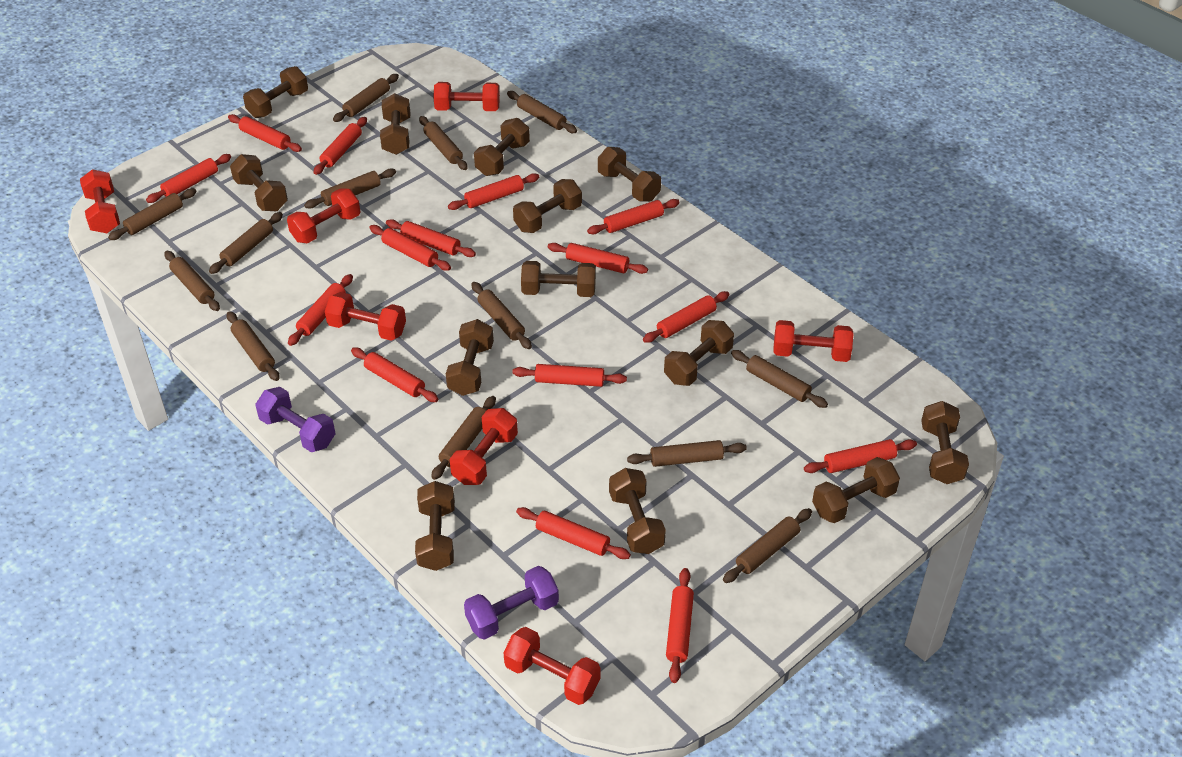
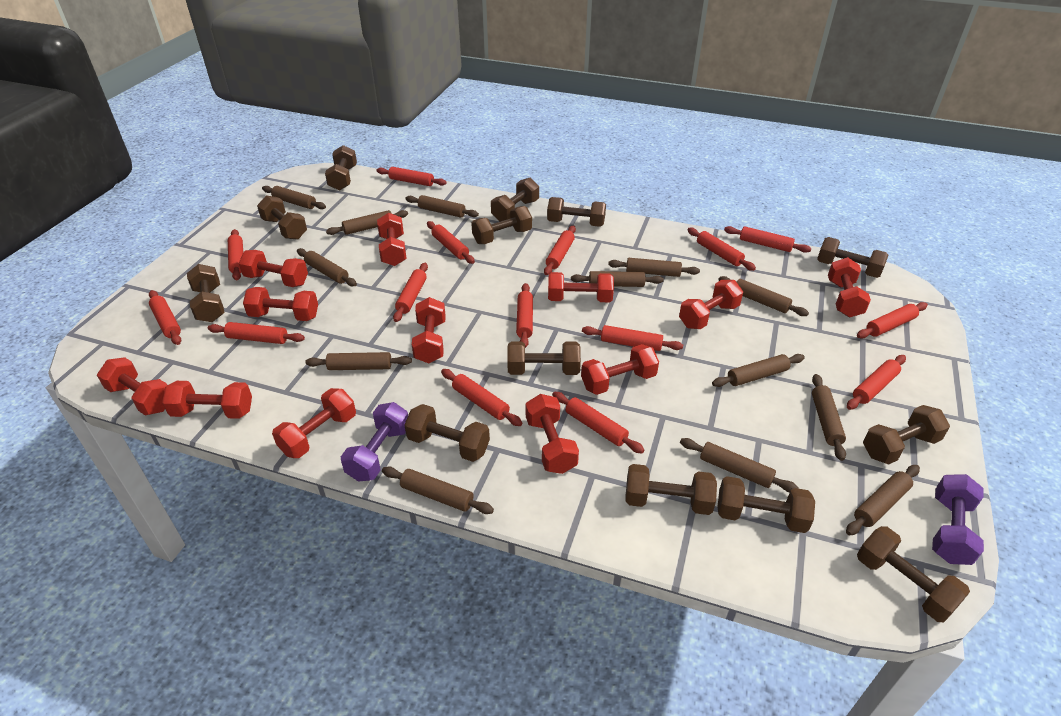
red dumbbell: 7 -> 12

